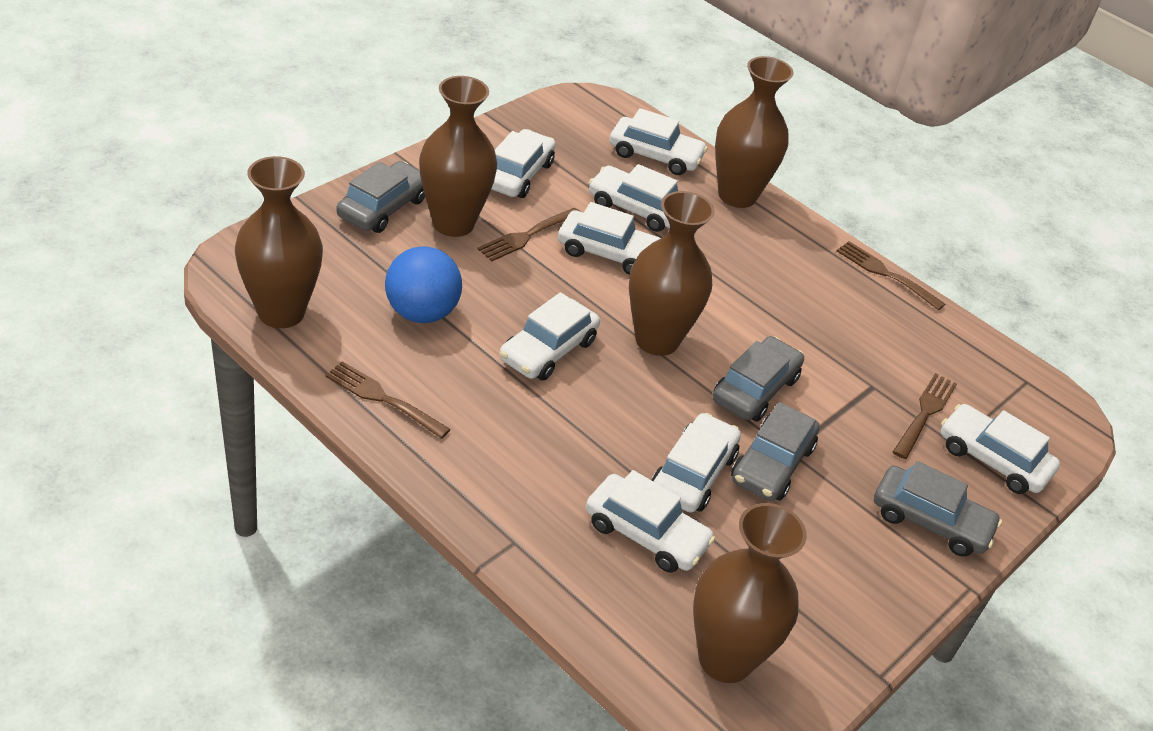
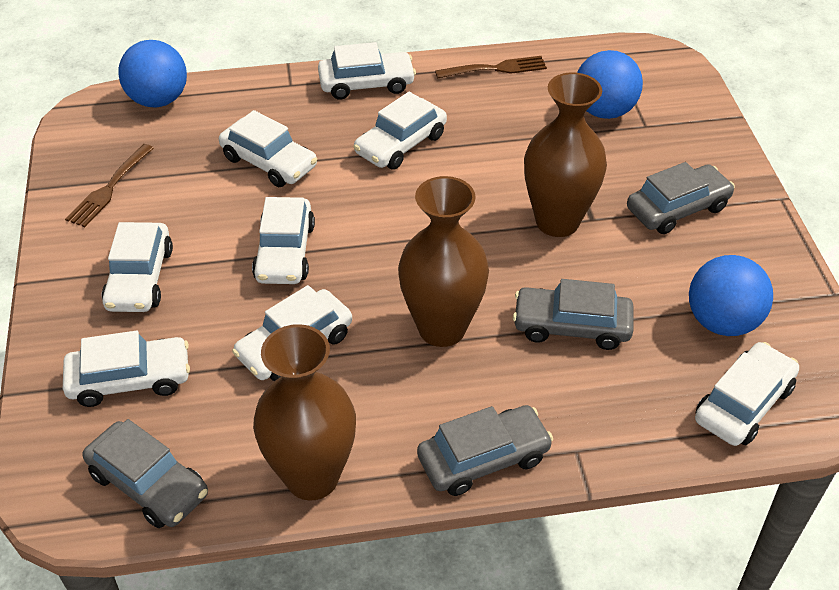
blue ball: 1 -> 3
brown fork: 4 -> 2
brown vase: 5 -> 3

